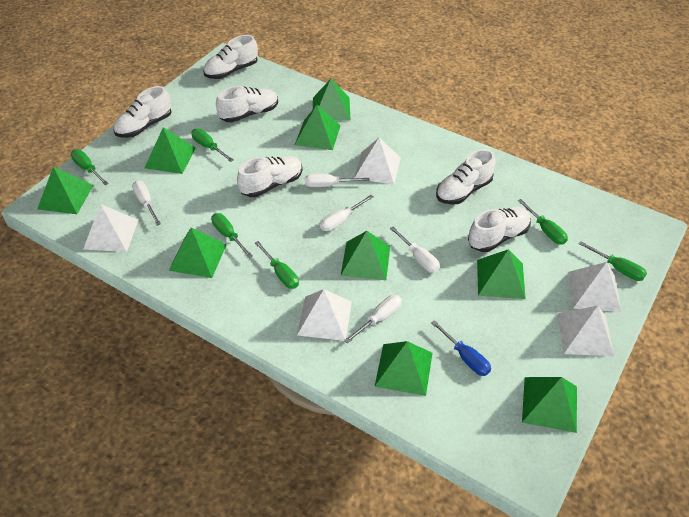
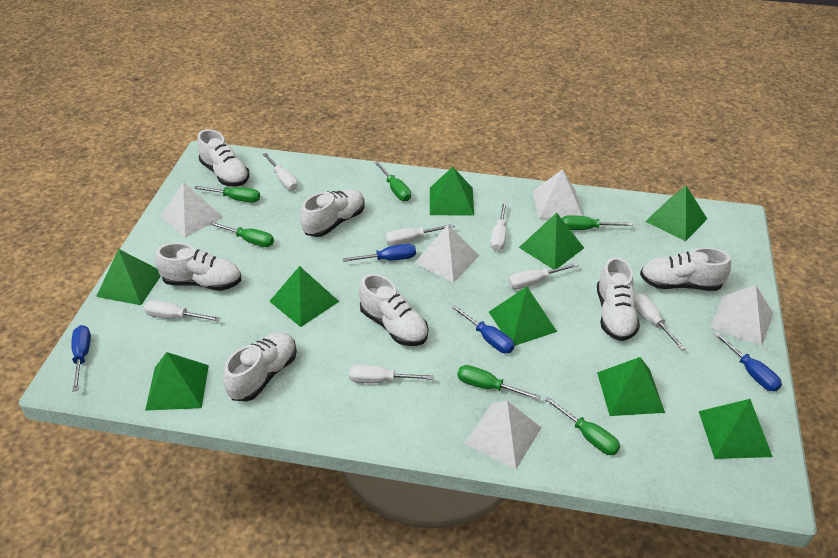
blue screwdriver: 1 -> 4
white screwdriver: 5 -> 7
white shoe: 6 -> 7

